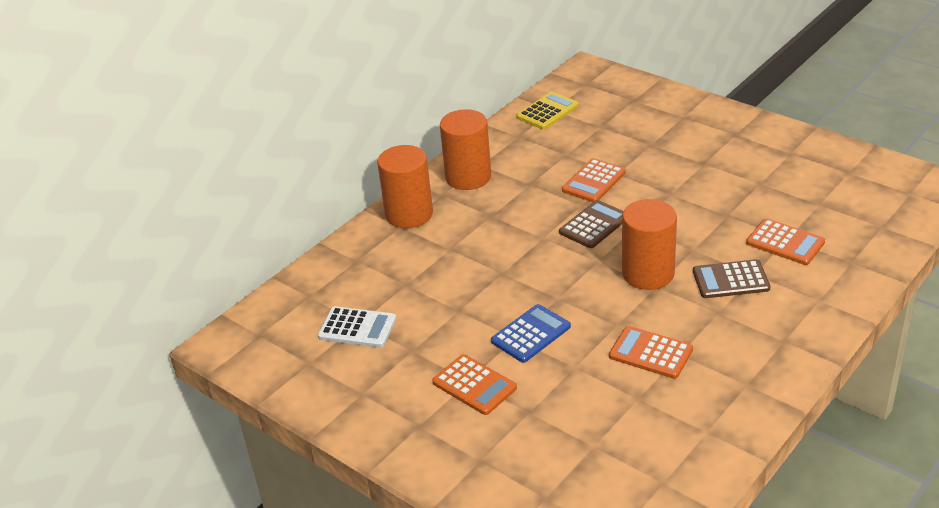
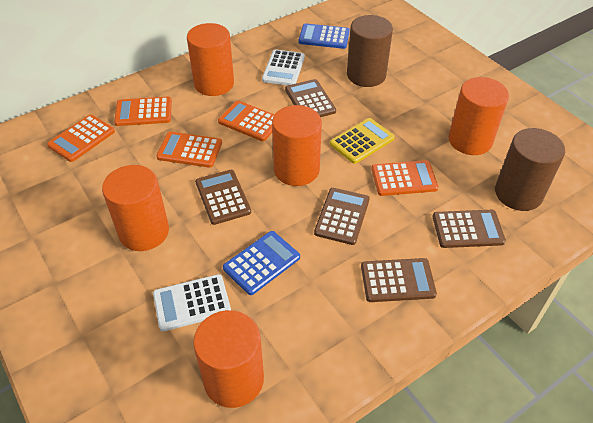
blue calculator: 1 -> 2
brown calculator: 2 -> 5
brown cylinder: 0 -> 2
orange calculator: 4 -> 5
orange cylinder: 3 -> 5
white calculator: 1 -> 2

